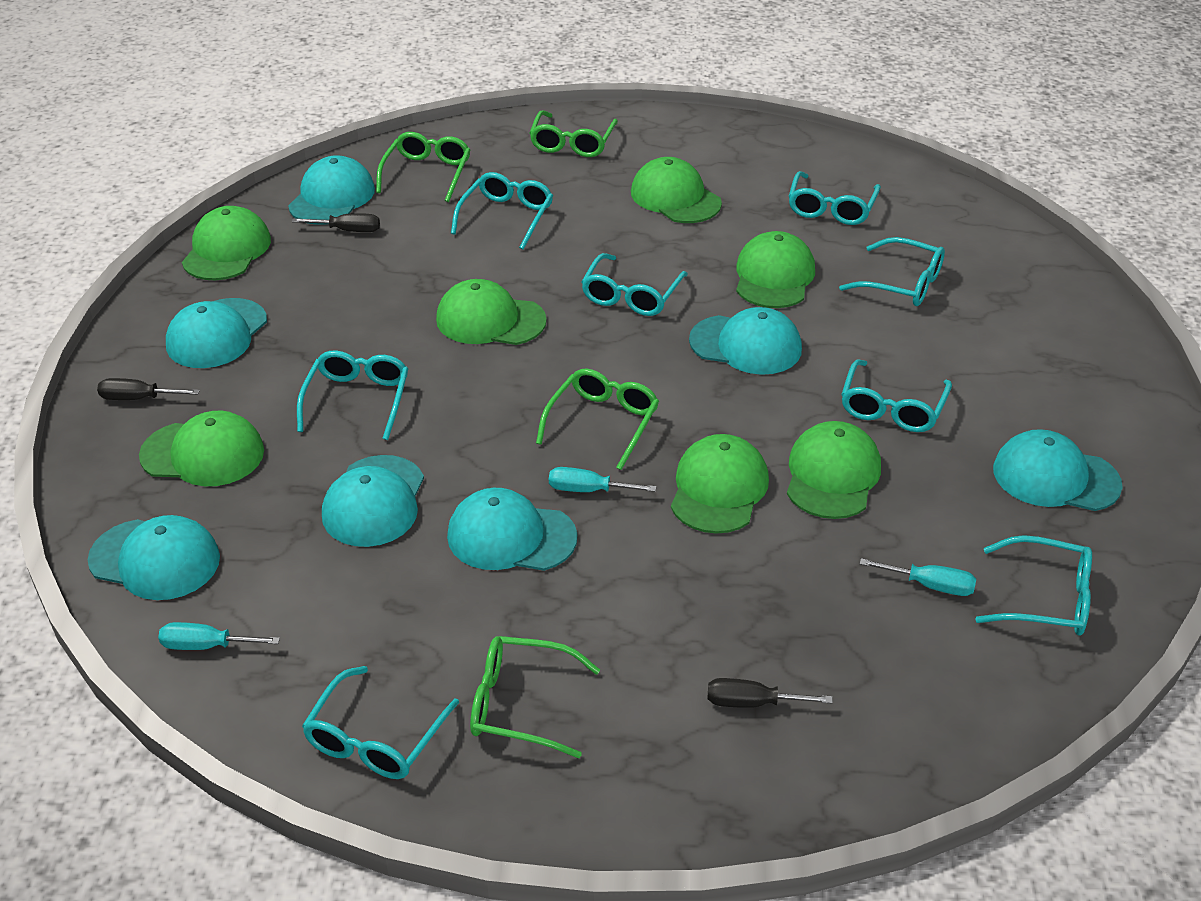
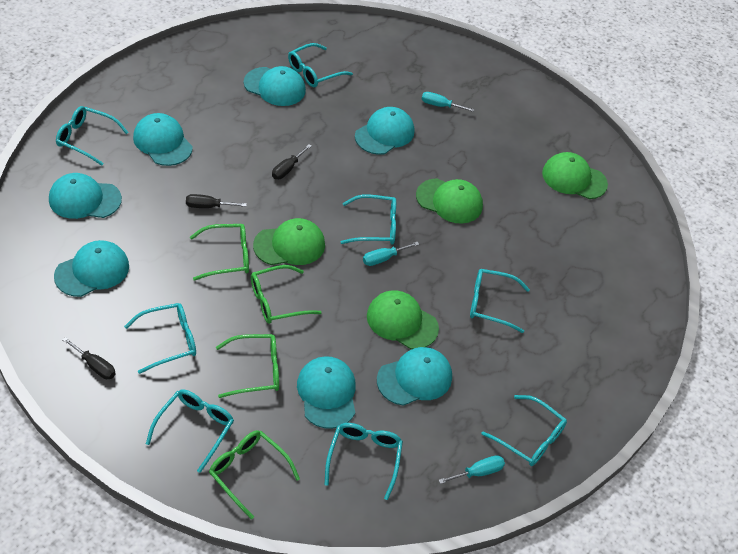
green cap: 7 -> 4

